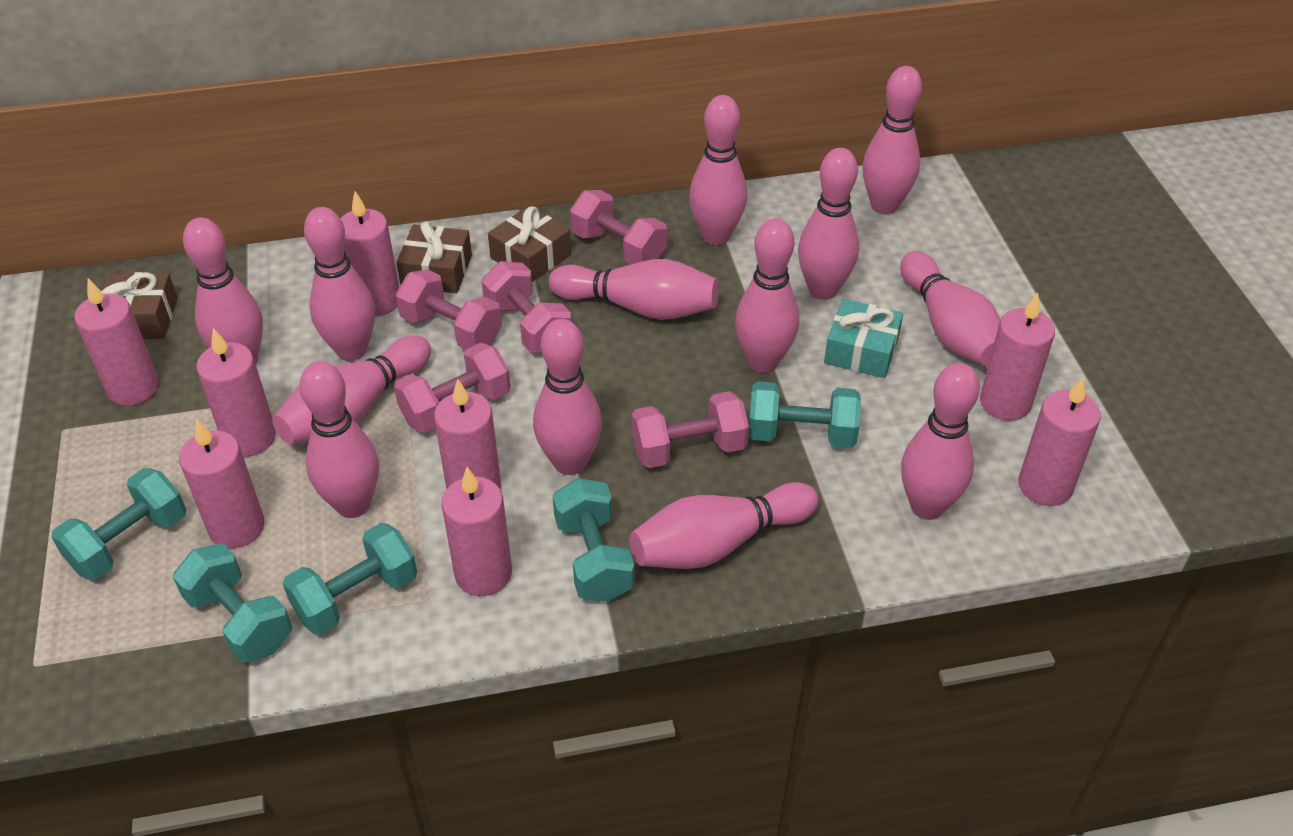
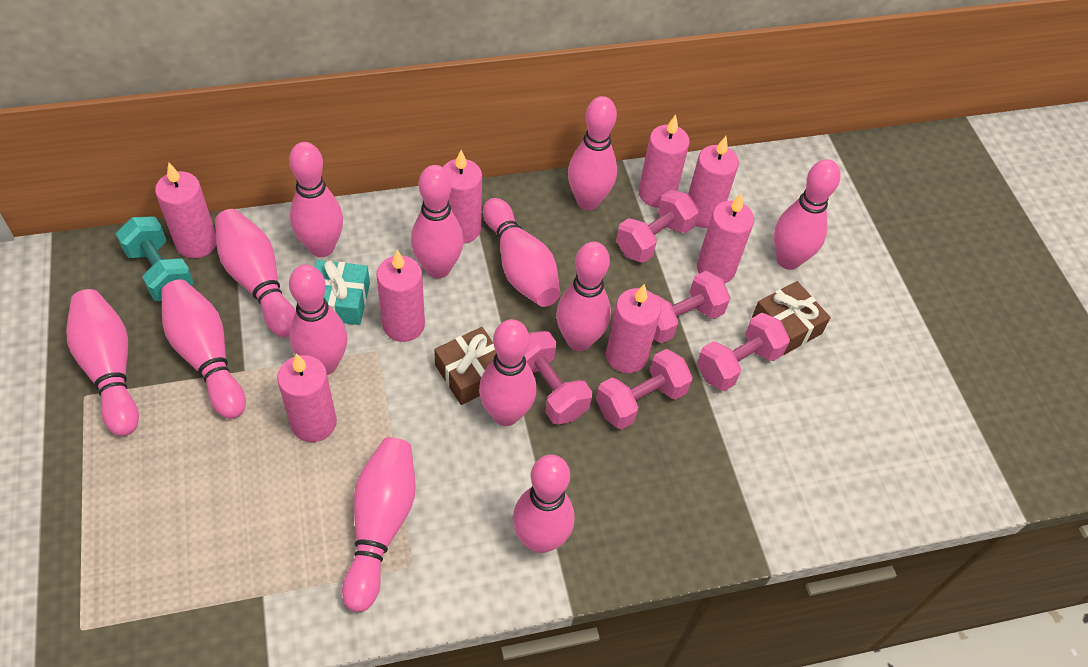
brown gift: 3 -> 2
turquoise dumbbell: 5 -> 1

